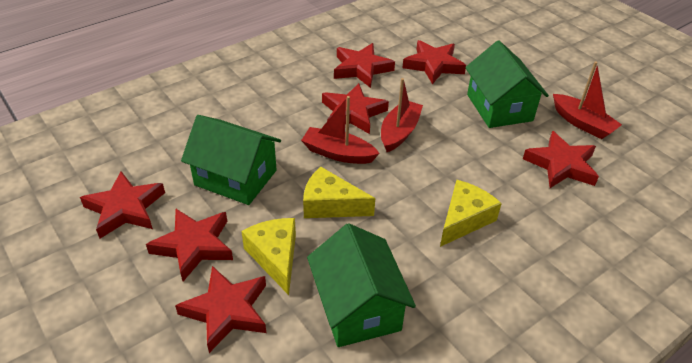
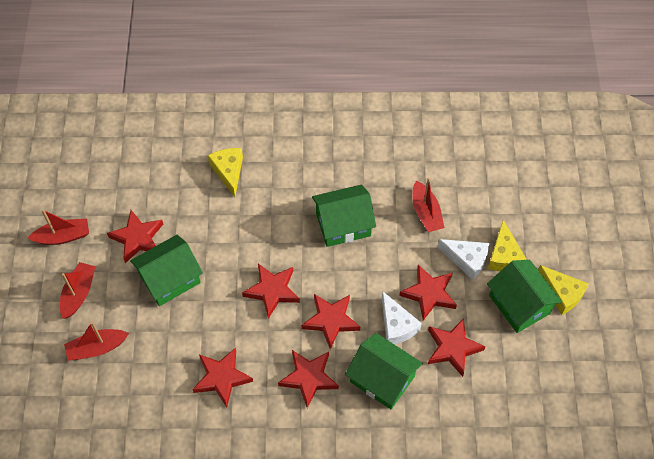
green house: 3 -> 4
red boat: 3 -> 4
white cheese: 0 -> 2

